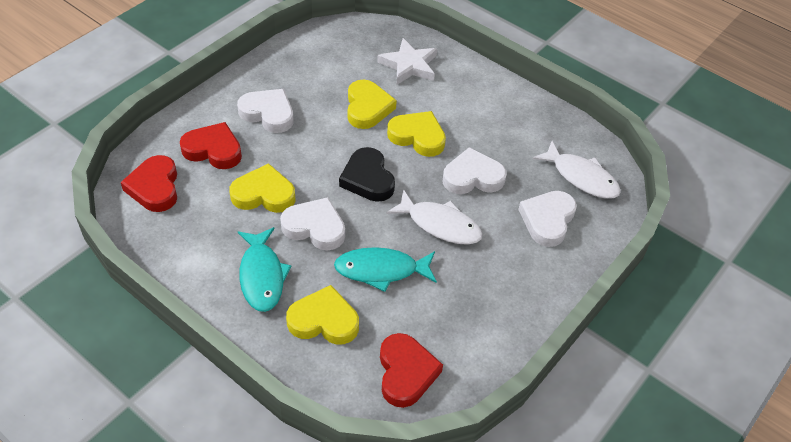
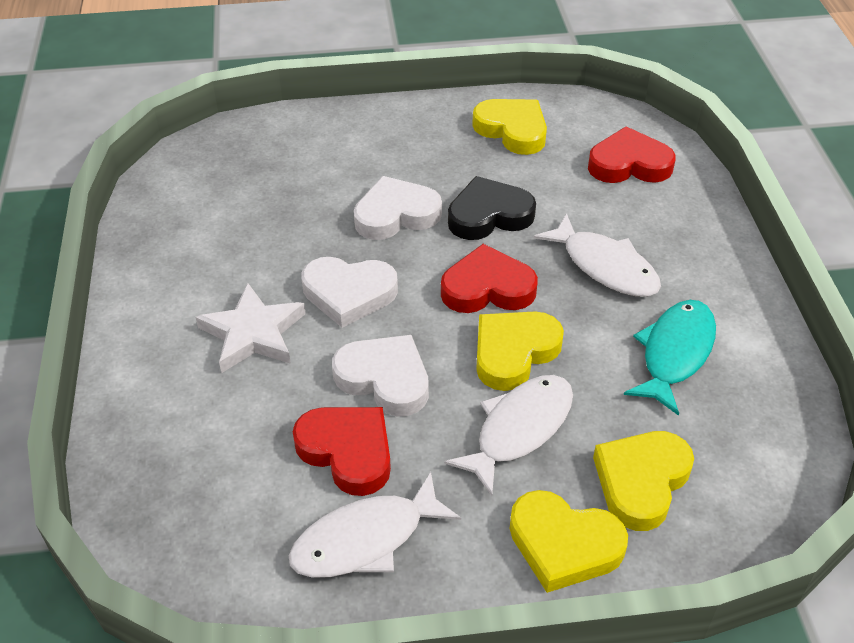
turquoise fish: 2 -> 1
white fish: 2 -> 3
white heart: 4 -> 3

